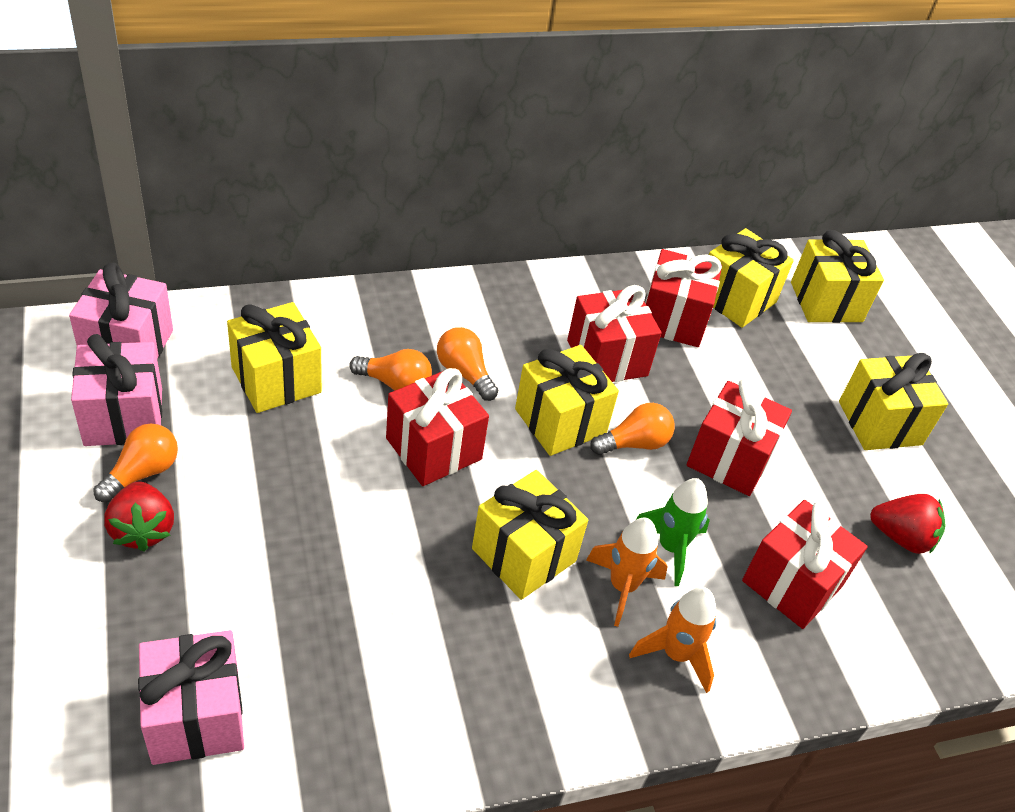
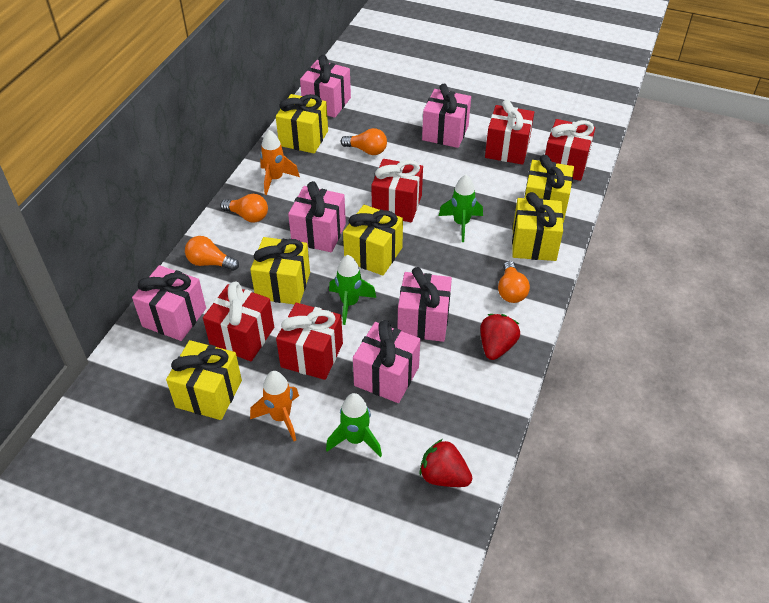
green rocket: 1 -> 3
pink gift: 3 -> 6

